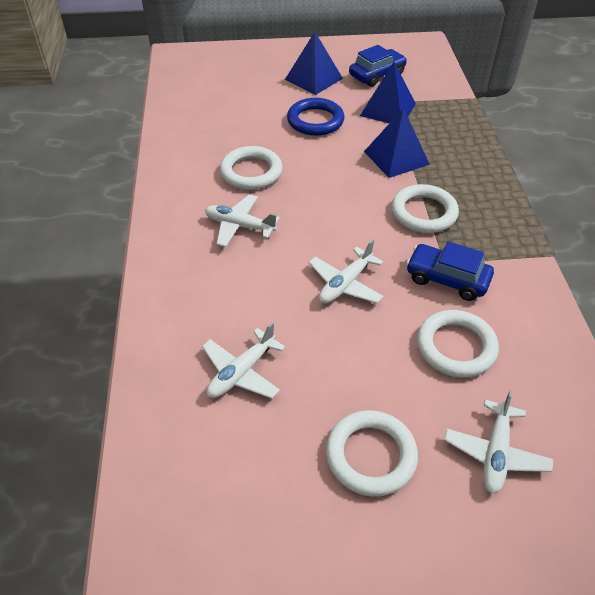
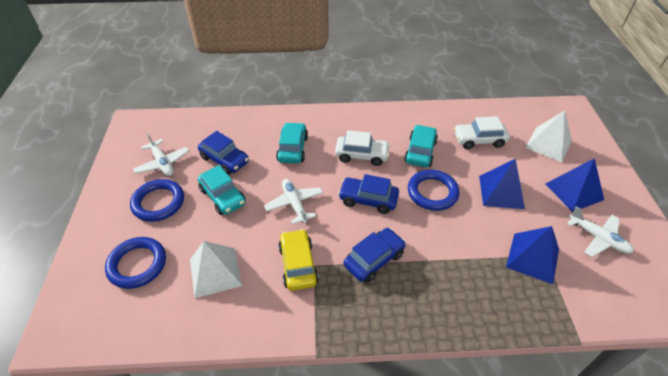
blue car: 2 -> 3
blue ring: 1 -> 3
turquoise car: 0 -> 3
white car: 0 -> 2
white plane: 4 -> 3
white pyramid: 0 -> 2
white ring: 4 -> 0
yellow car: 0 -> 1

